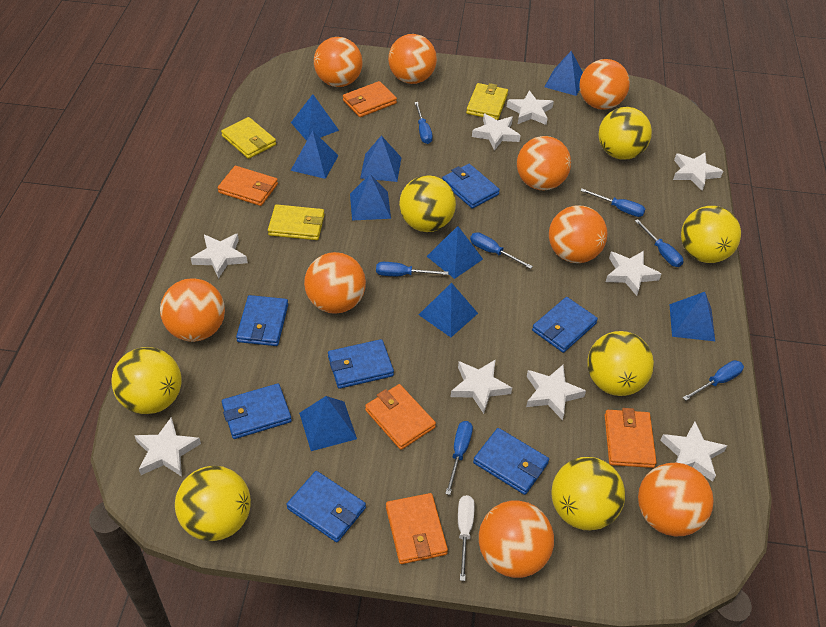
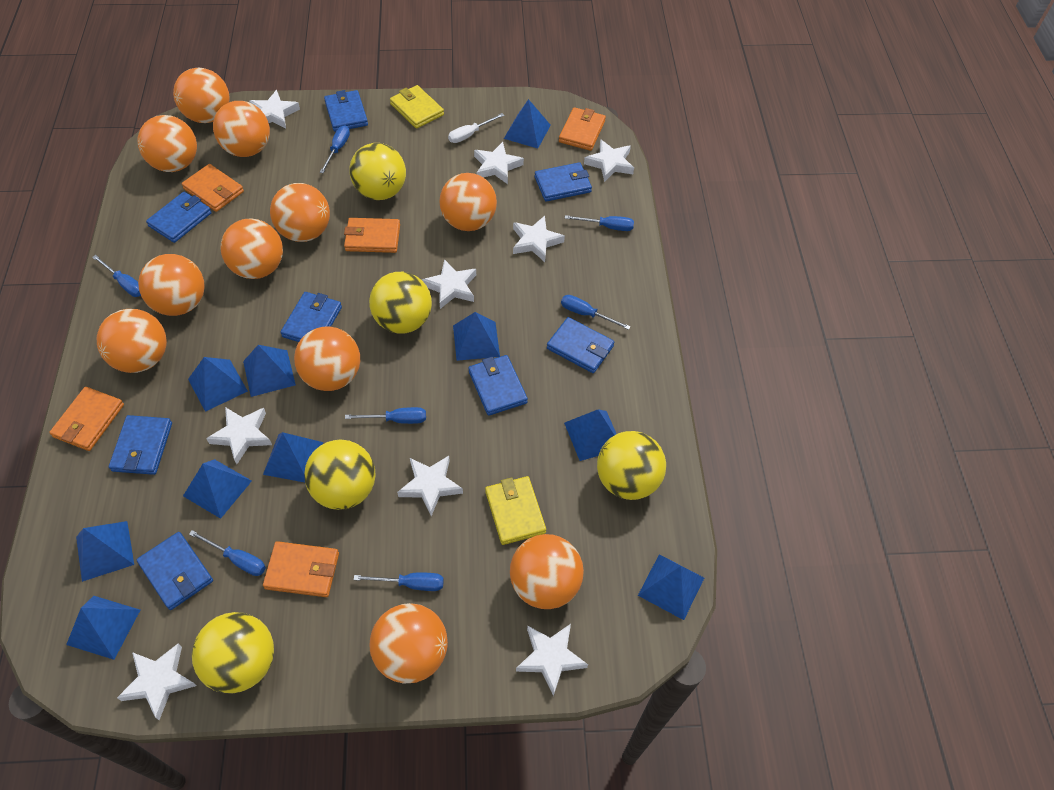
blue pyramid: 9 -> 10
blue wallet: 7 -> 8
orange ball: 9 -> 11
yellow ball: 7 -> 5
yellow wallet: 3 -> 2

